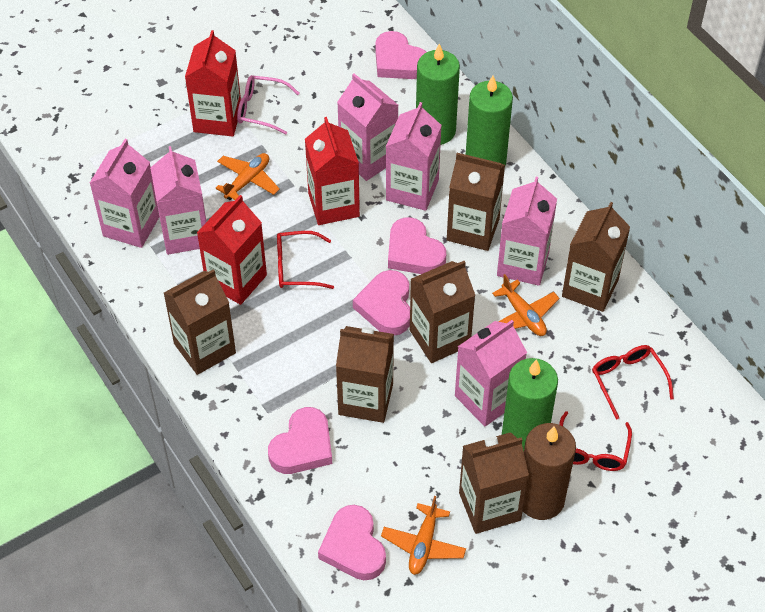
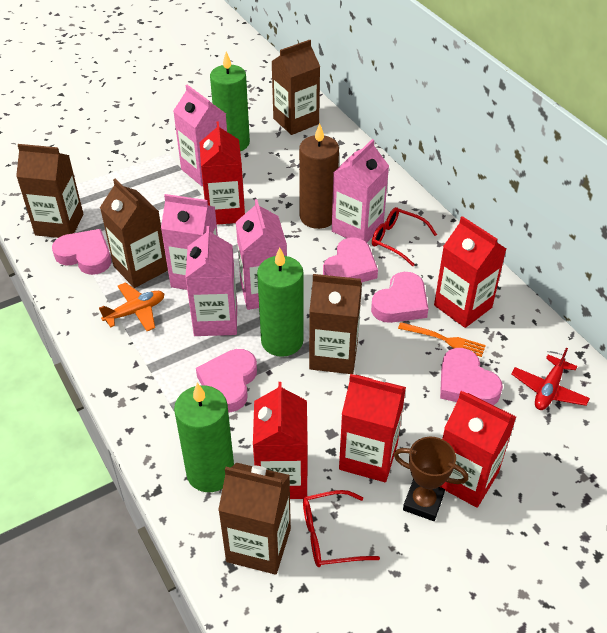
brown carton: 6 -> 5
brown trophy: 0 -> 1
orange fork: 0 -> 1
orange plane: 3 -> 1
pink carton: 6 -> 5
pink glasses: 1 -> 0
red carton: 3 -> 5
red glasses: 3 -> 2
red plane: 0 -> 1

